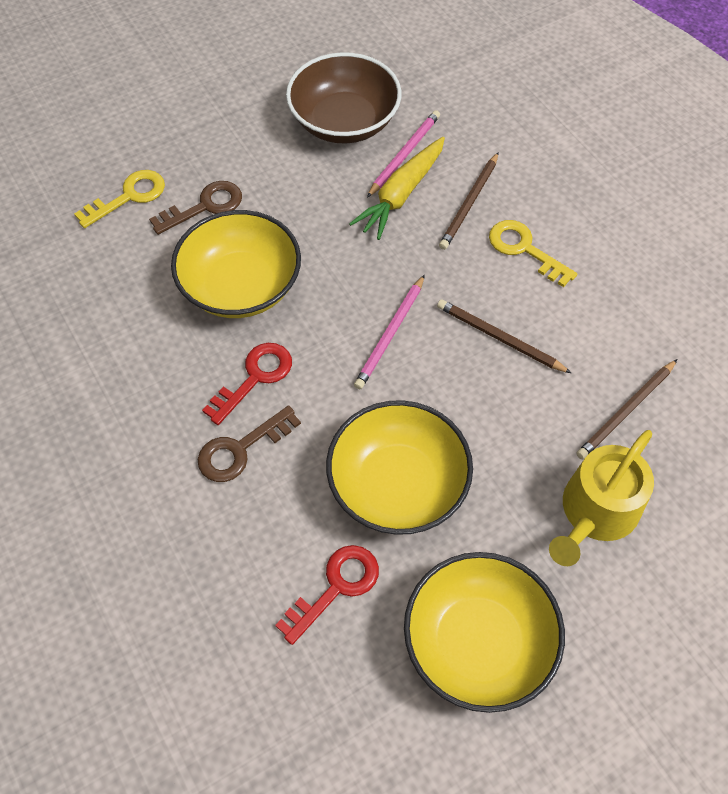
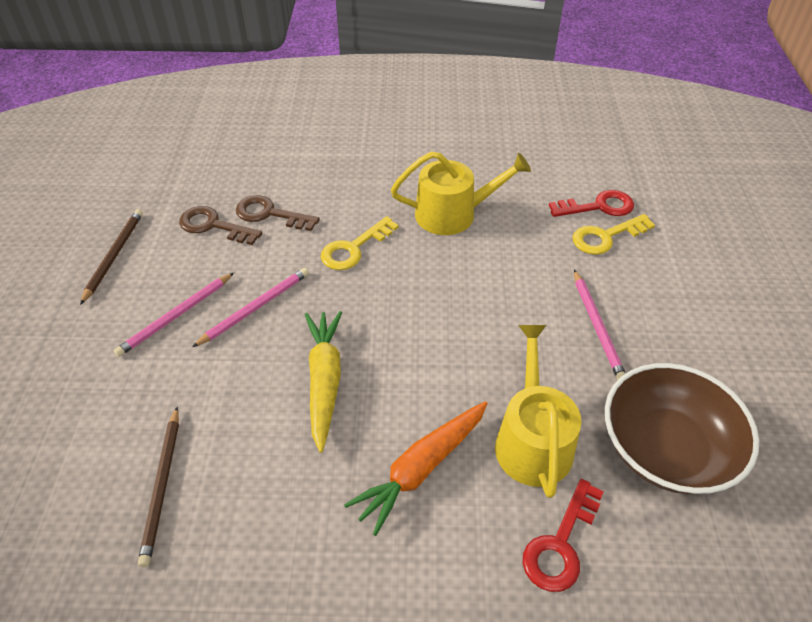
brown pencil: 3 -> 2
orange carrot: 0 -> 1
pink pencil: 2 -> 3
yellow bowl: 3 -> 0
yellow watering can: 1 -> 2

